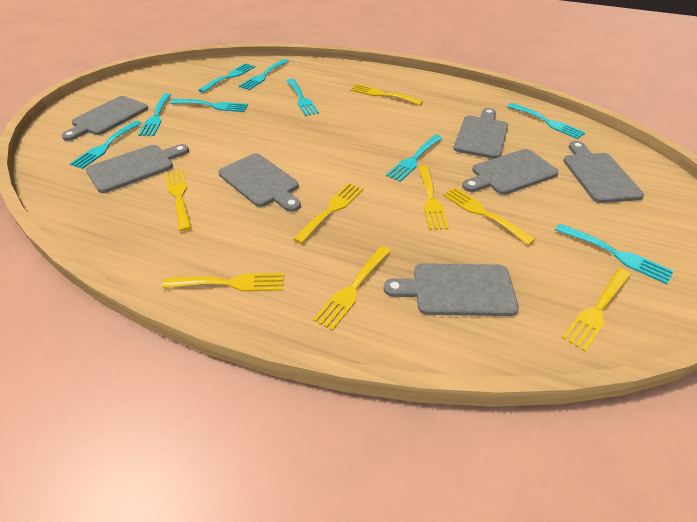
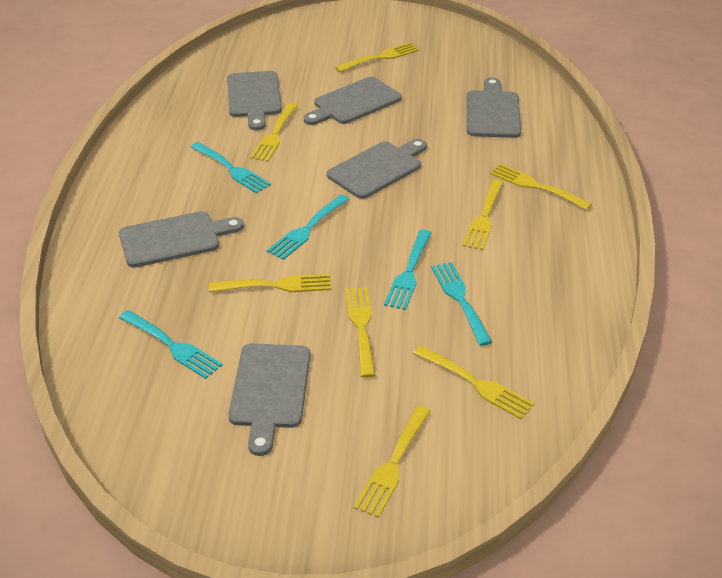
grey cutting board: 7 -> 6
turquoise fork: 9 -> 5

